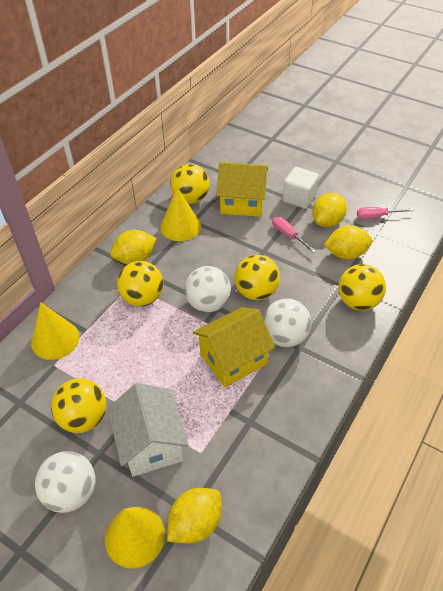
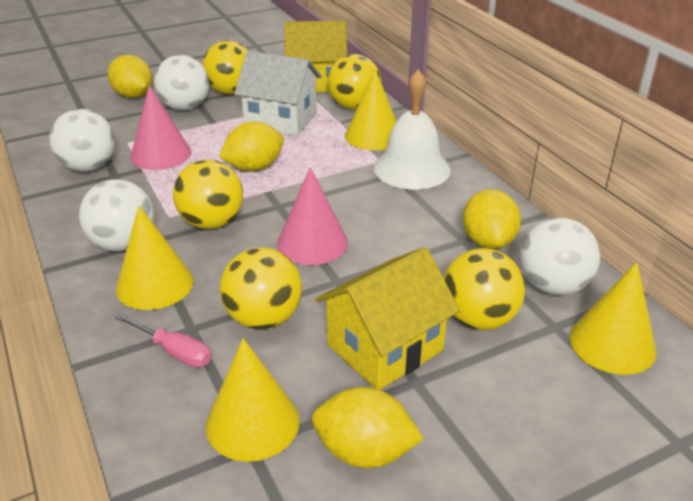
pink cone: 0 -> 2
pink screwdriver: 2 -> 1
white ball: 3 -> 4
white bell: 0 -> 1
white cube: 1 -> 0
yellow cone: 3 -> 4

